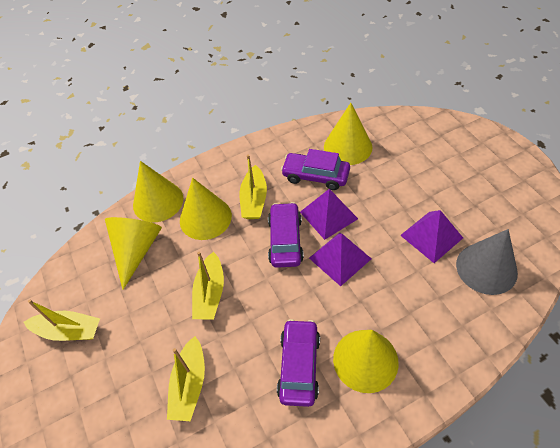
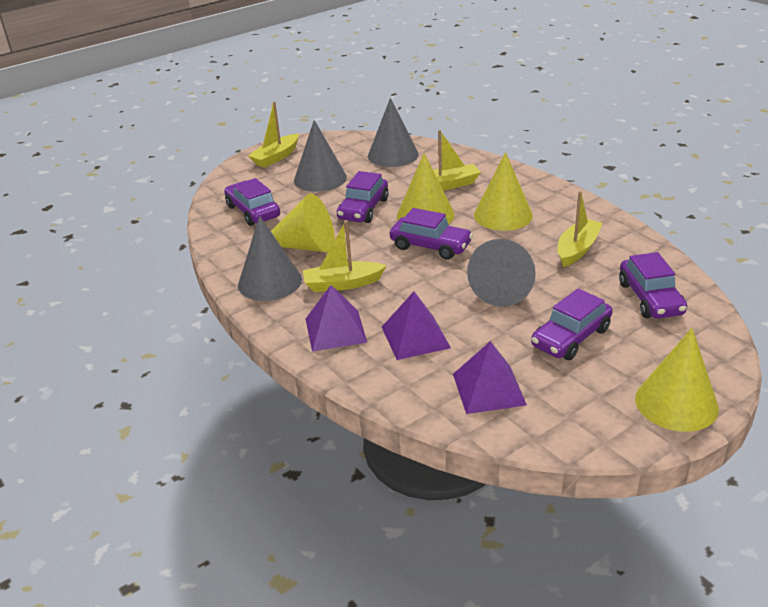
grey cone: 1 -> 4
purple car: 3 -> 5
yellow cone: 5 -> 4

